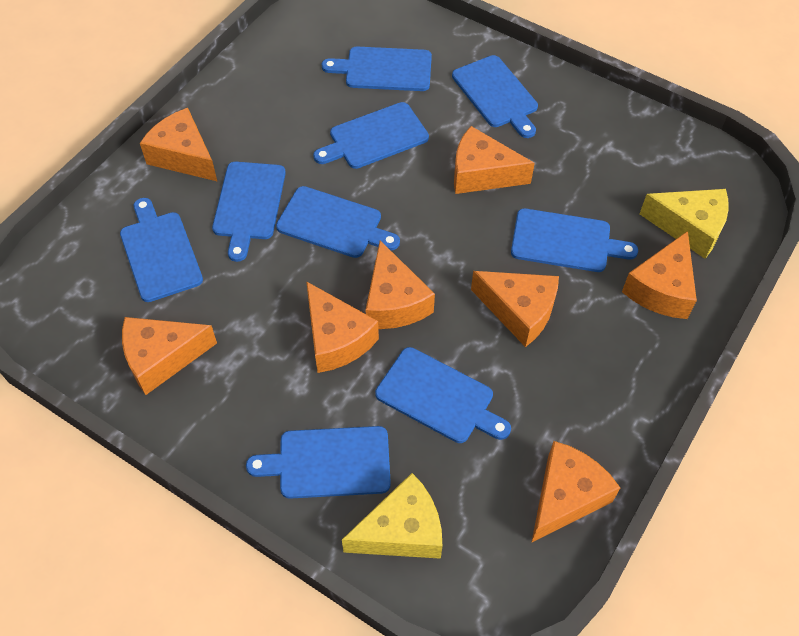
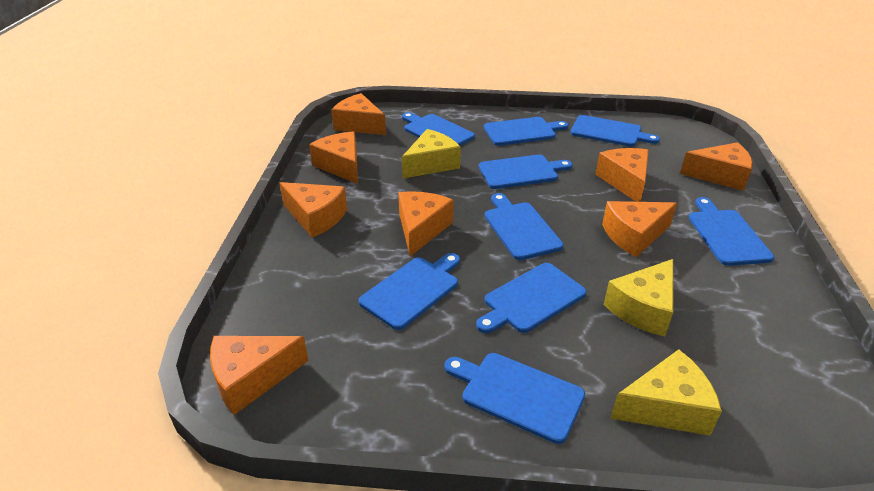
yellow cheese: 2 -> 3

